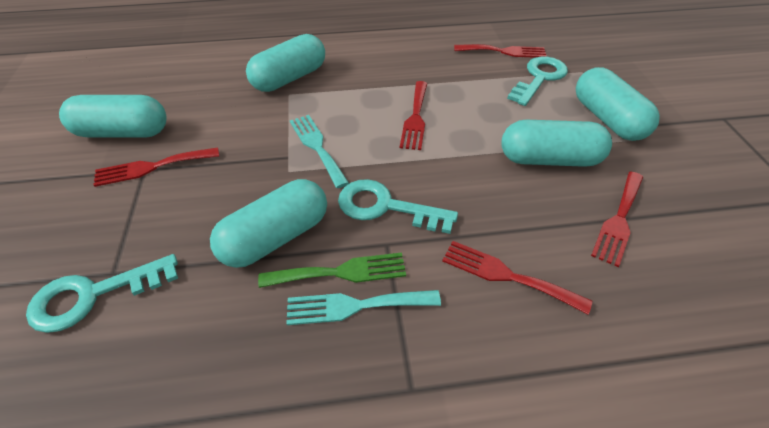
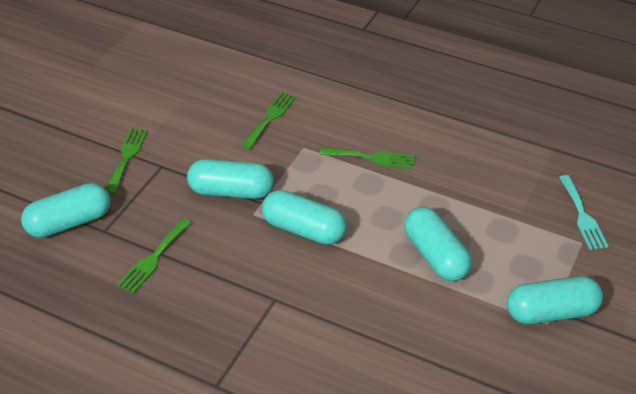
green fork: 1 -> 4
red fork: 5 -> 0
turquoise fork: 2 -> 1
turquoise key: 3 -> 0

